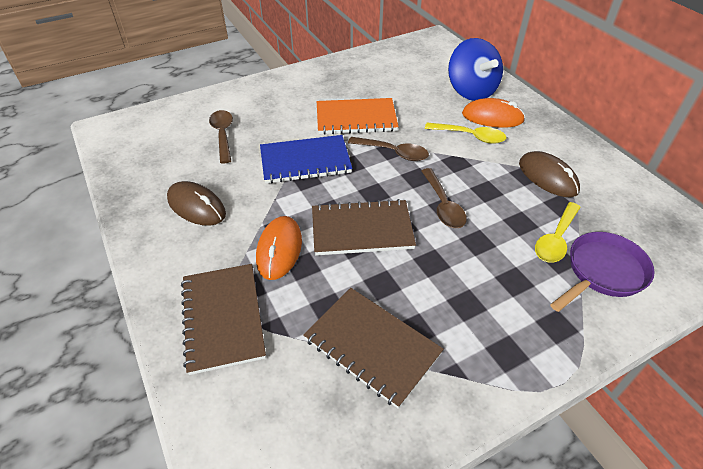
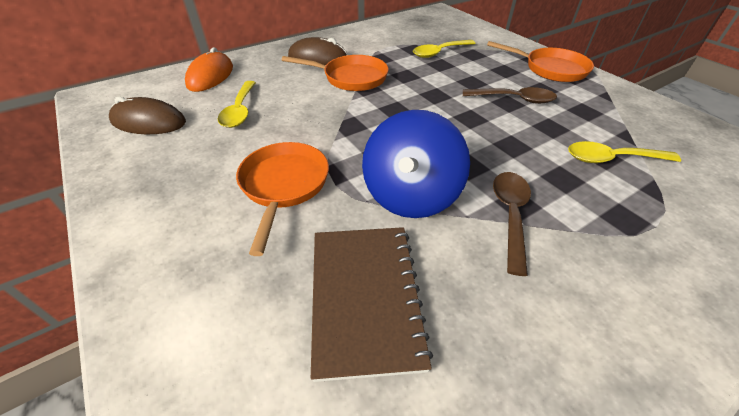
blue notebook: 1 -> 0
brown notebook: 3 -> 1
brown spoon: 3 -> 2
orange mouse: 2 -> 1
orange notebook: 1 -> 0
orange pan: 0 -> 3
purple pan: 1 -> 0
yellow spoon: 2 -> 3

